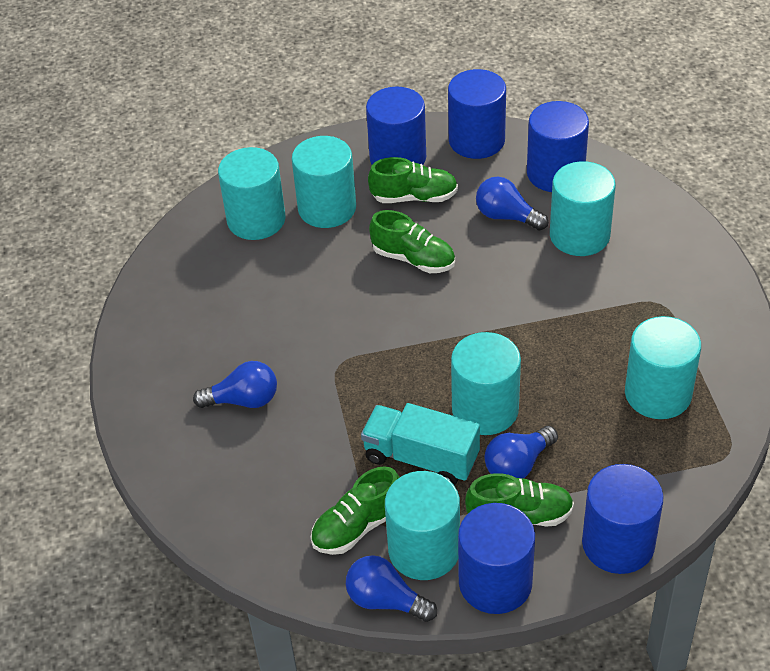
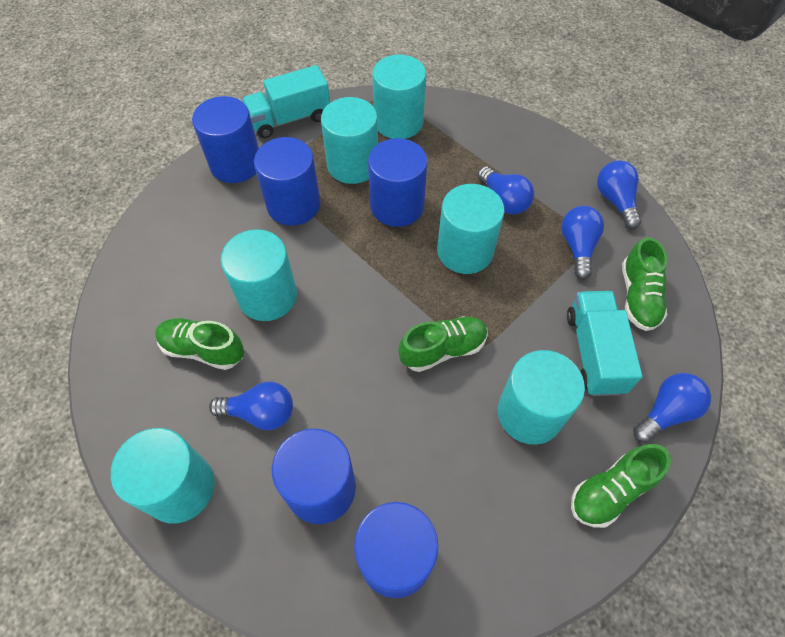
blue light bulb: 4 -> 5
turquoise truck: 1 -> 2

